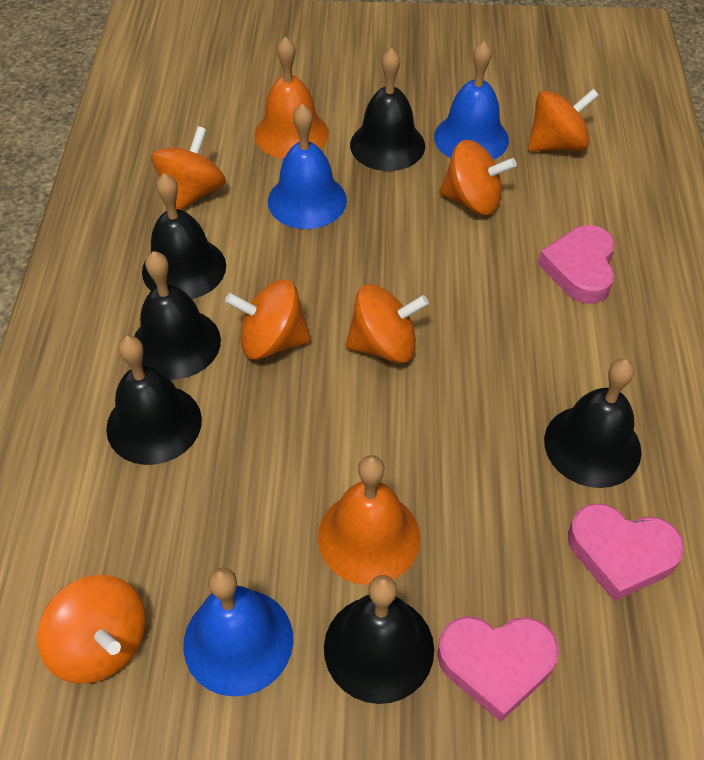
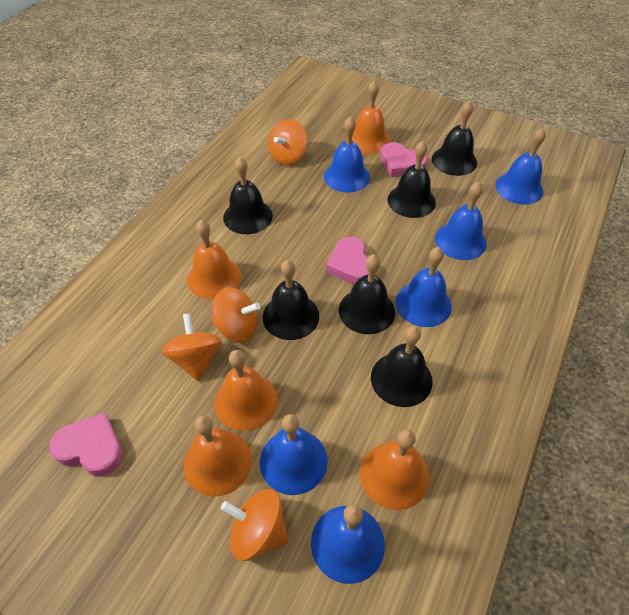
blue bell: 3 -> 6
orange bell: 2 -> 5
orange spinning top: 6 -> 4

